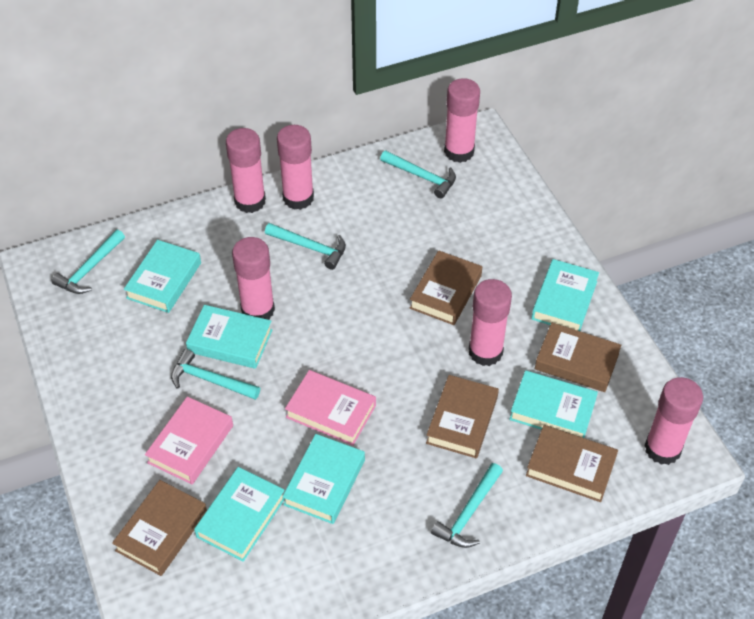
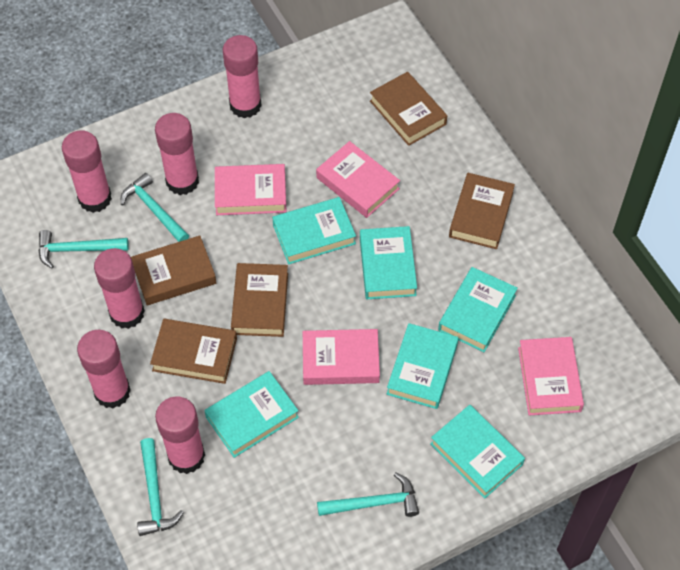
pink book: 2 -> 4
turquoise hammer: 5 -> 4

